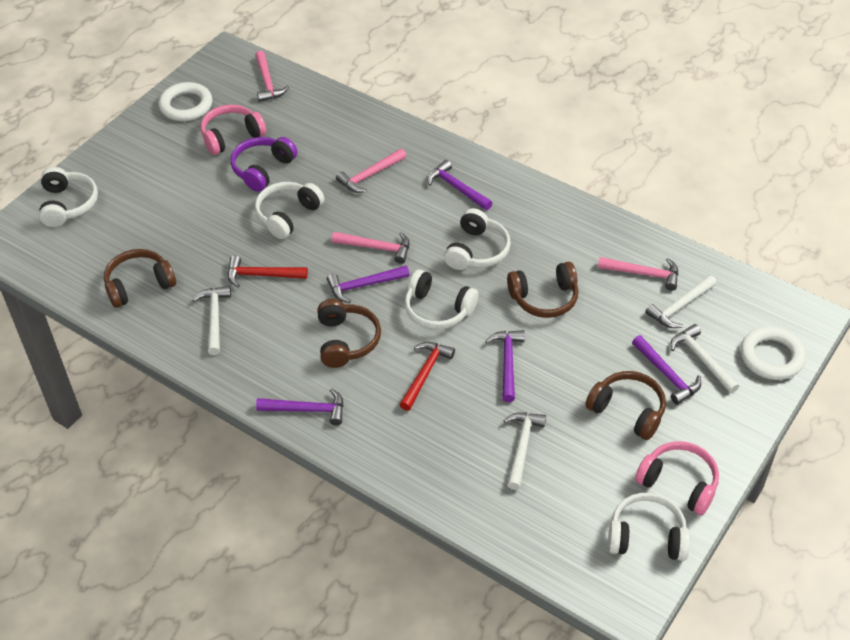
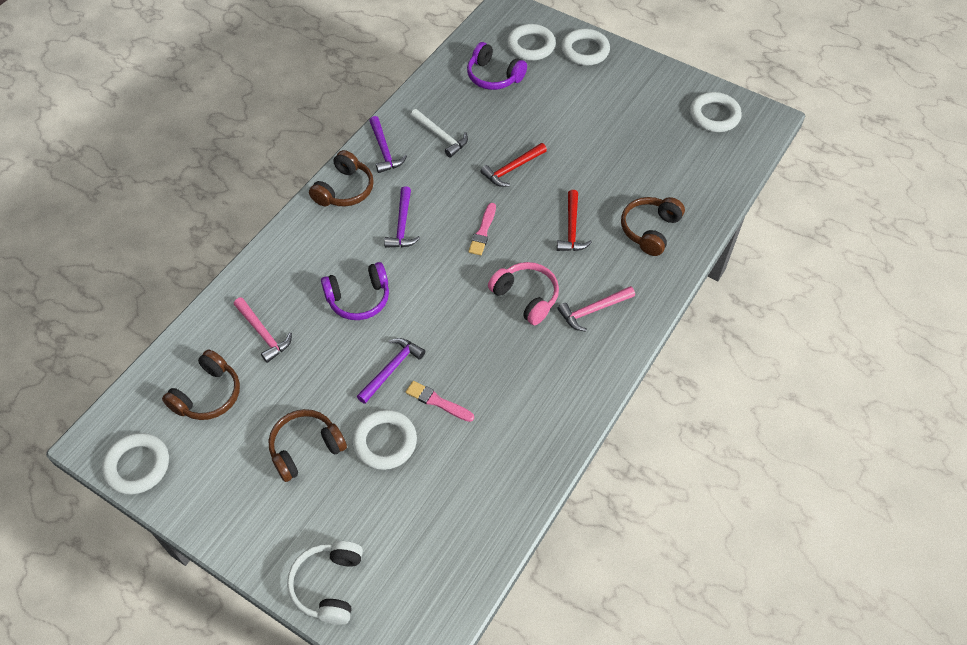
pink brush: 0 -> 2
pink hammer: 4 -> 2
pink headphones: 2 -> 1
purple hammer: 5 -> 3
purple headphones: 1 -> 2
white hammer: 4 -> 1
white headphones: 5 -> 1
white ring: 2 -> 5

